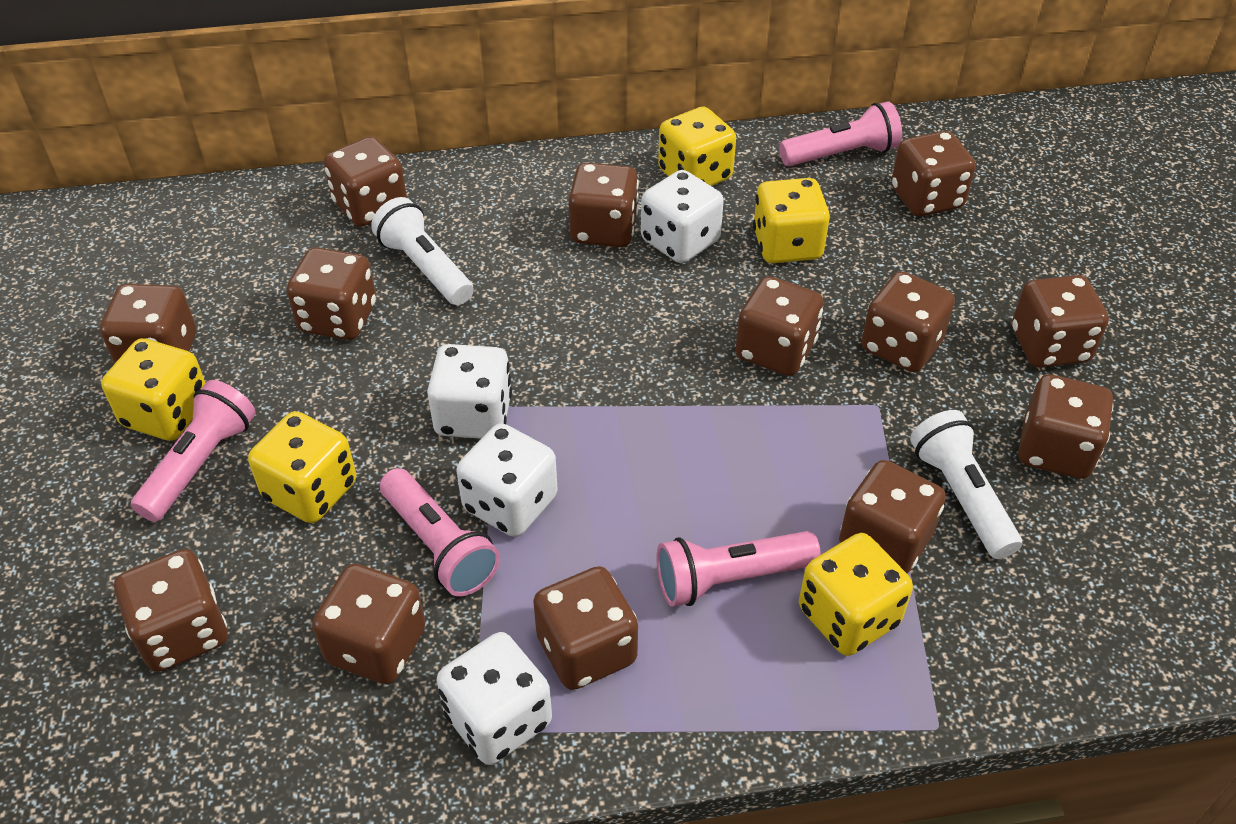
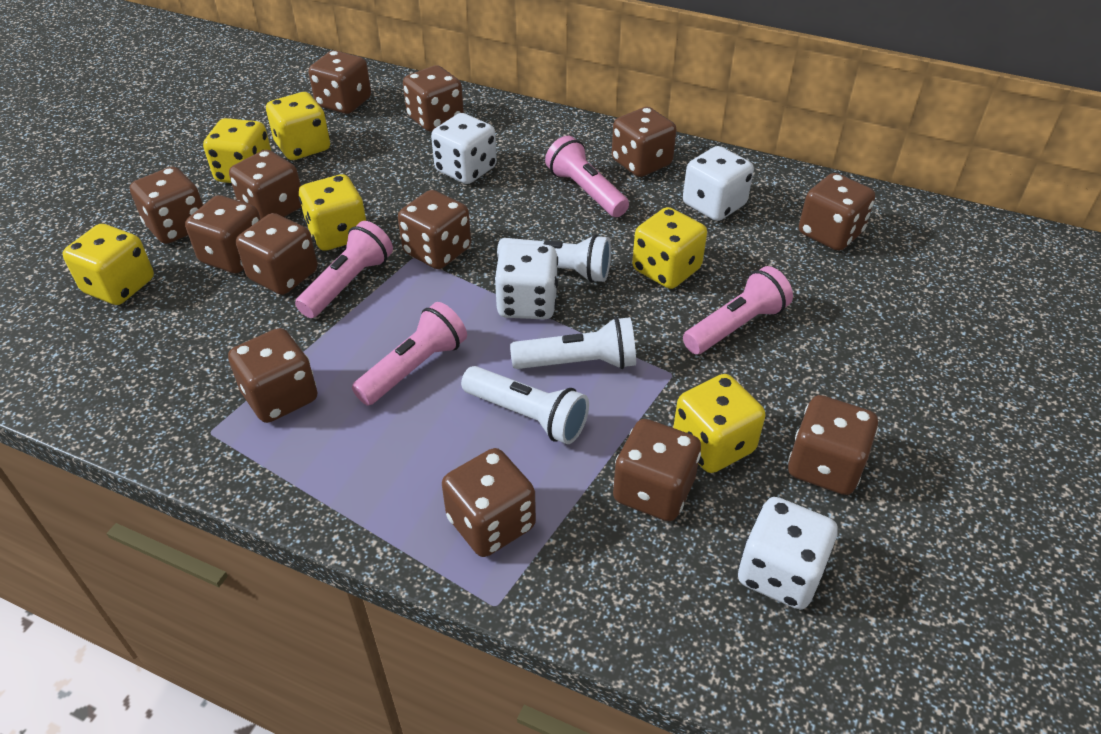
white flashlight: 2 -> 3
yellow dice: 5 -> 6

